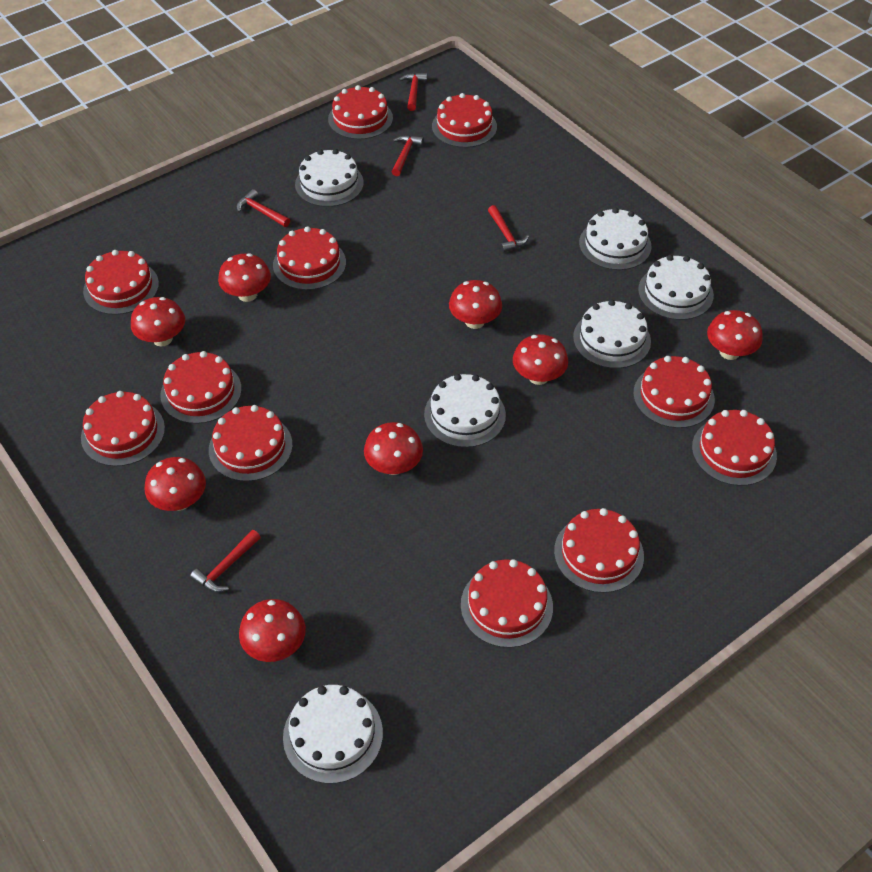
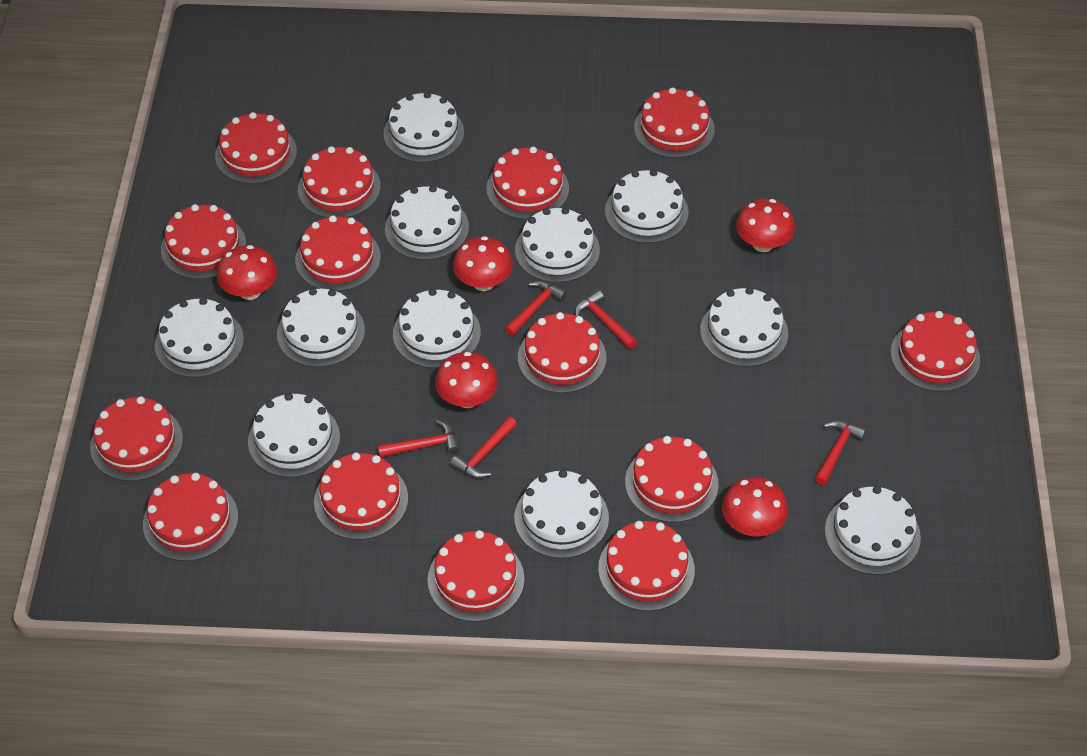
red cake: 11 -> 14
red mushroom: 8 -> 5
white cake: 6 -> 11

